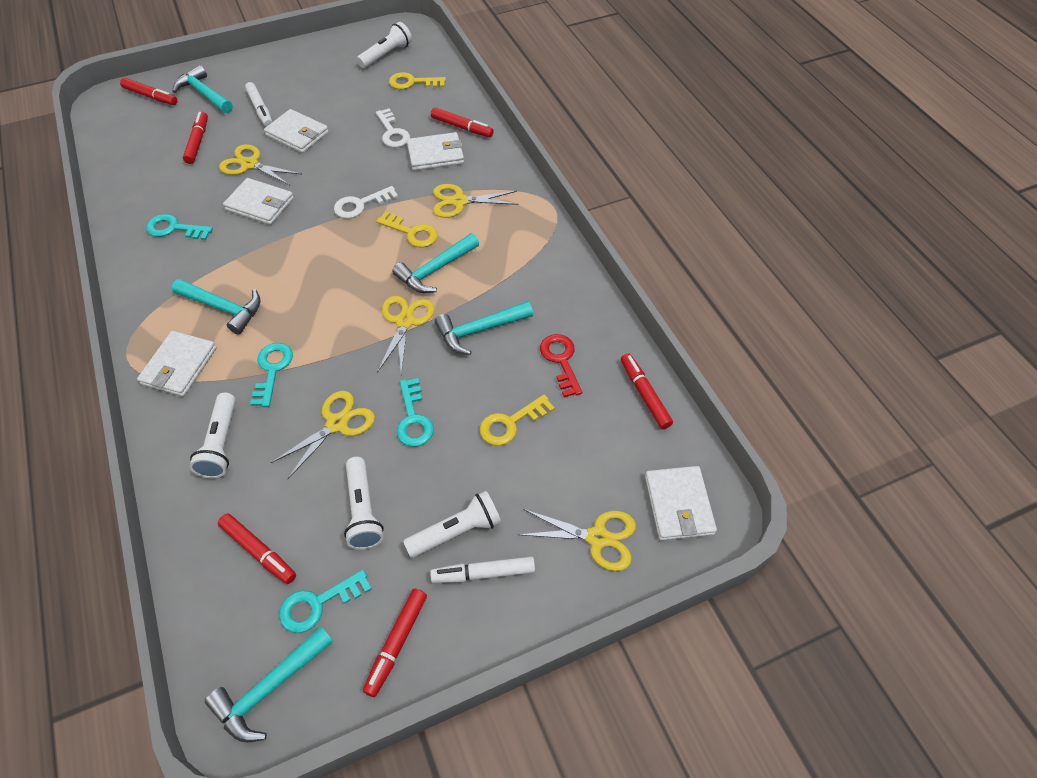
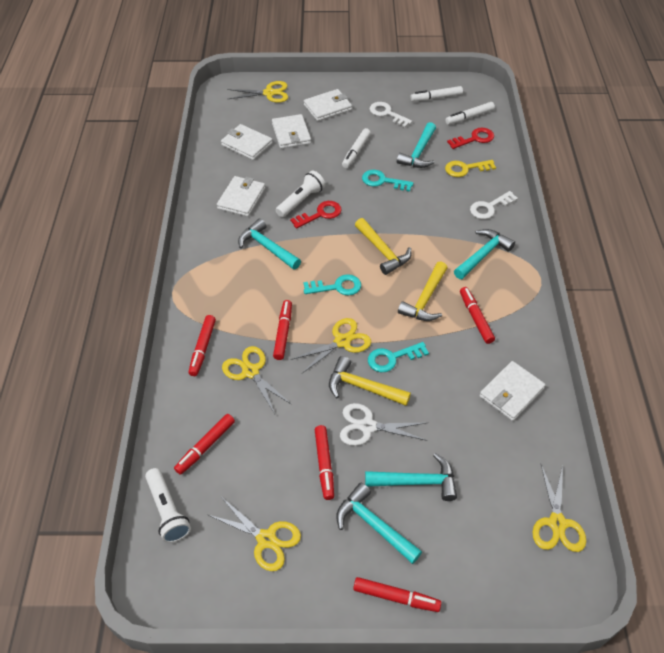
red key: 1 -> 2
turquoise key: 4 -> 3
white flashlight: 4 -> 2
white marker: 2 -> 3
white scissors: 0 -> 1
yellow hammer: 0 -> 3
yellow key: 3 -> 1

